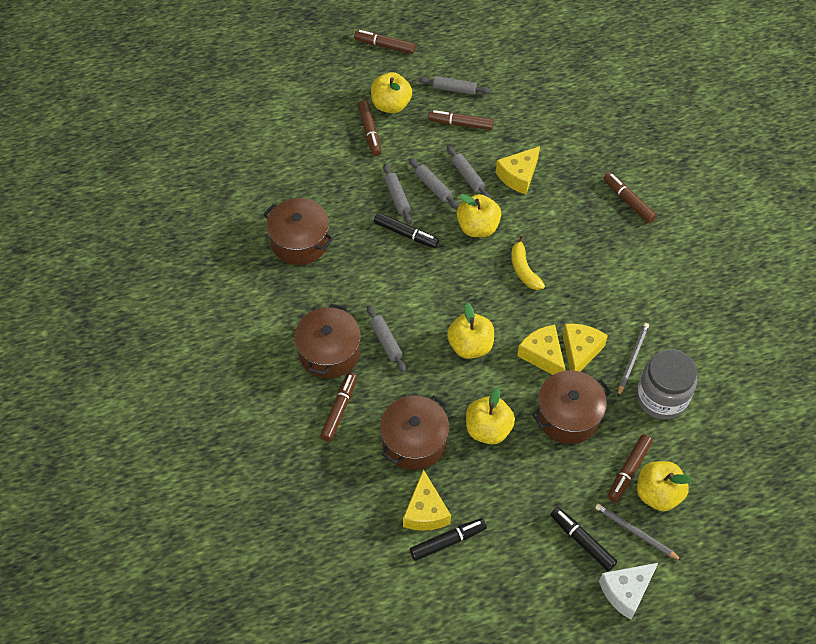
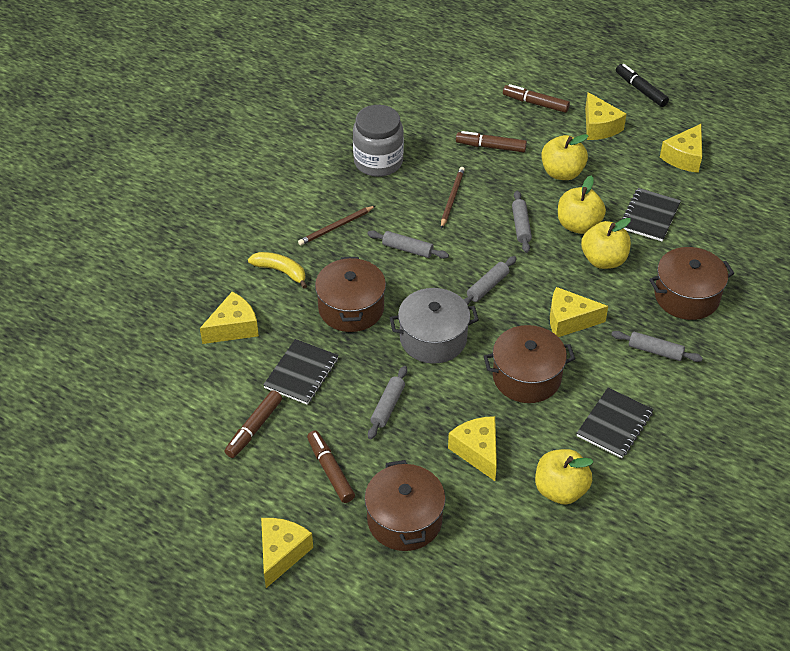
black marker: 3 -> 1
black notebook: 0 -> 3
brown marker: 6 -> 4
brown pencil: 0 -> 2
grey pencil: 2 -> 0
grey pot: 0 -> 1
white cheese: 1 -> 0
yellow apple: 5 -> 4
yellow cheese: 4 -> 6

